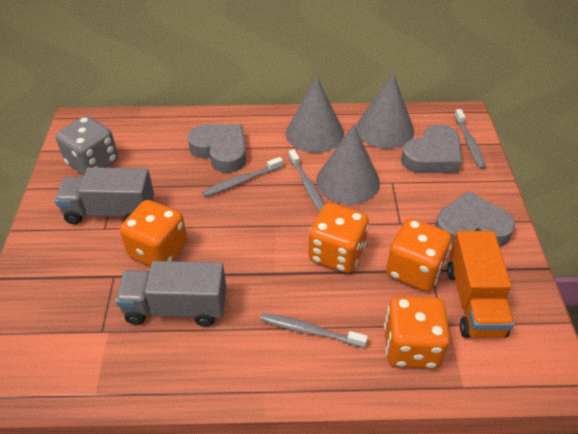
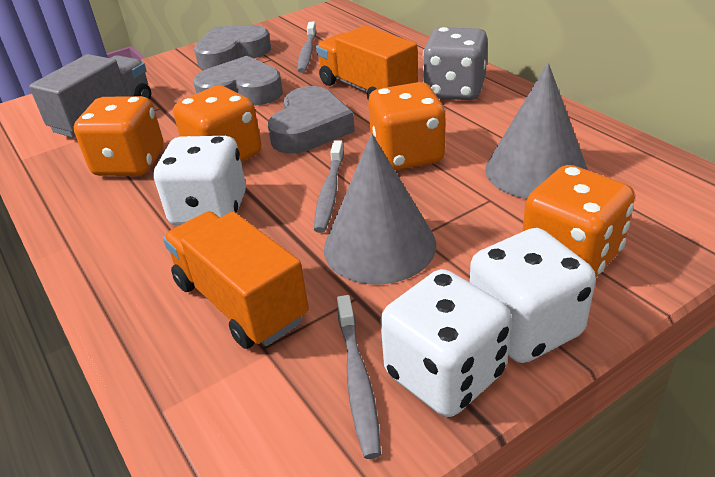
grey cone: 3 -> 2
grey toothbrush: 4 -> 3
grey truck: 2 -> 1
orange truck: 1 -> 2
white dice: 0 -> 3

